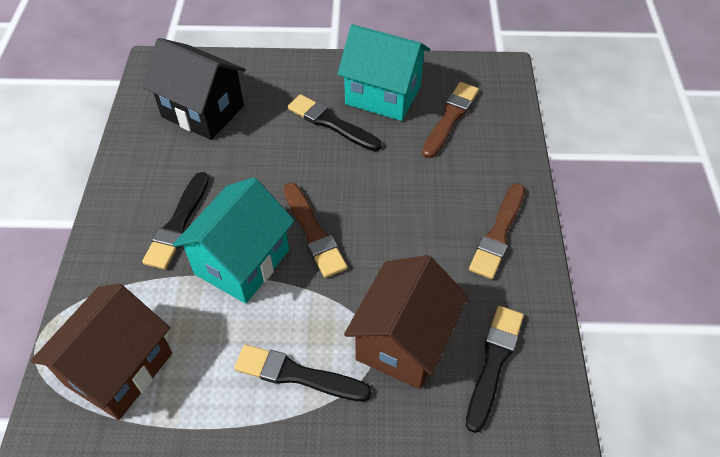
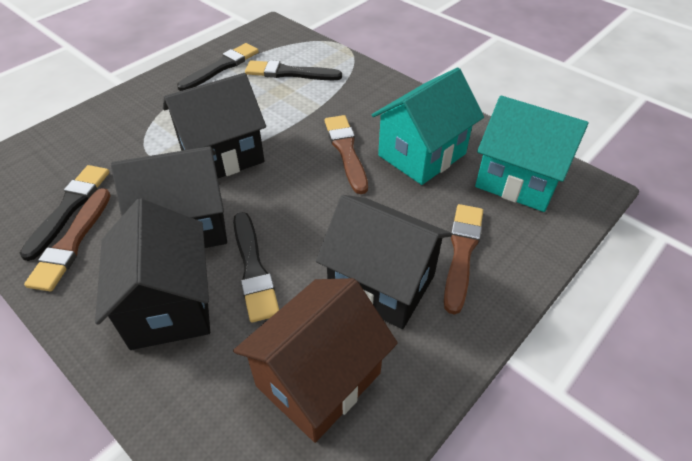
black house: 1 -> 4
brown house: 2 -> 1

